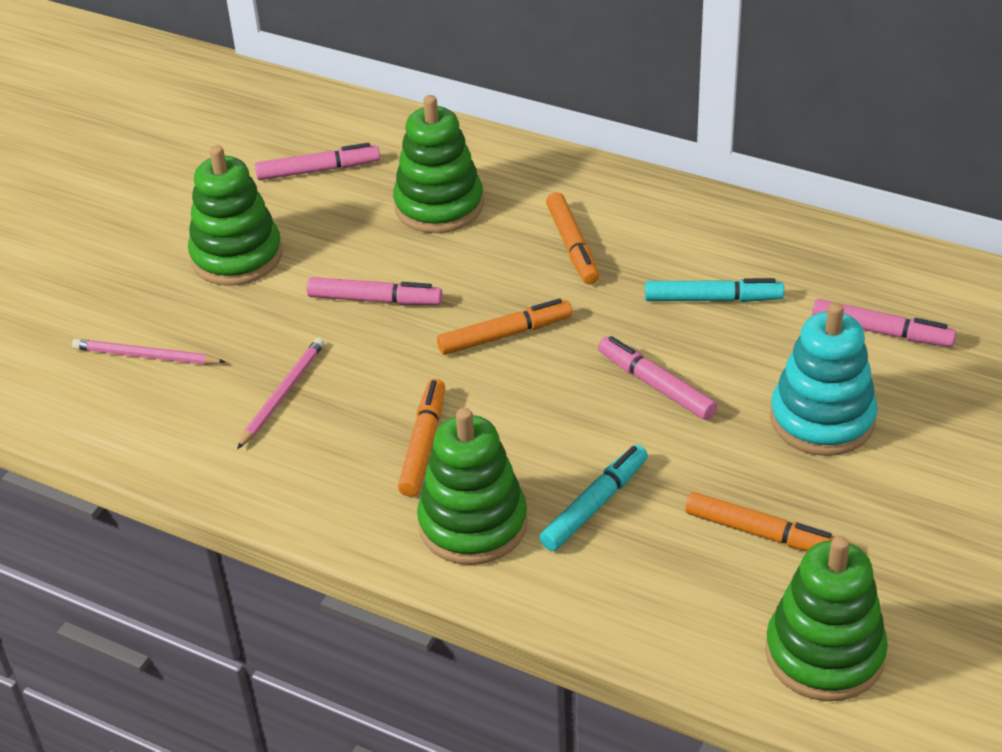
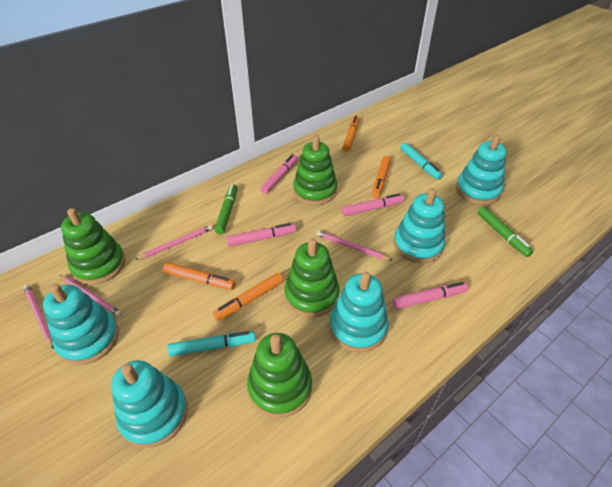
green marker: 0 -> 2
pink pencil: 2 -> 4
turquoise stacking toy: 1 -> 5

